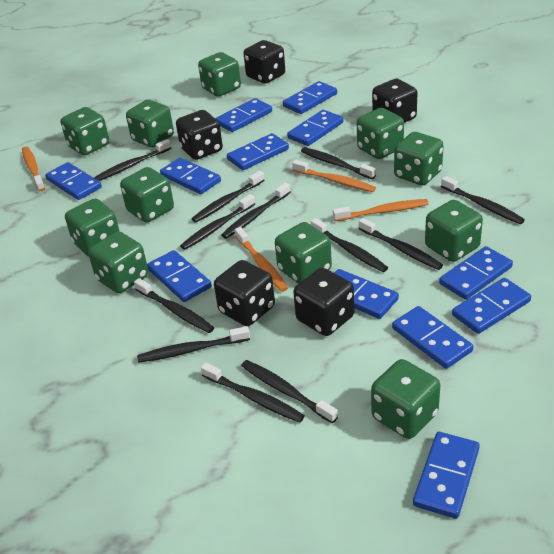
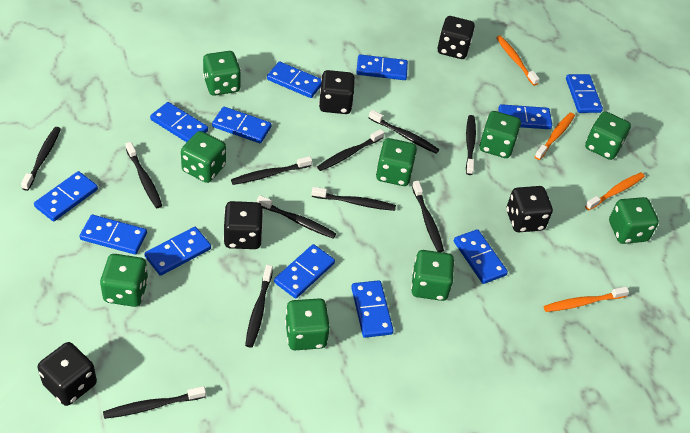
black toothbrush: 12 -> 11
green dice: 11 -> 9

